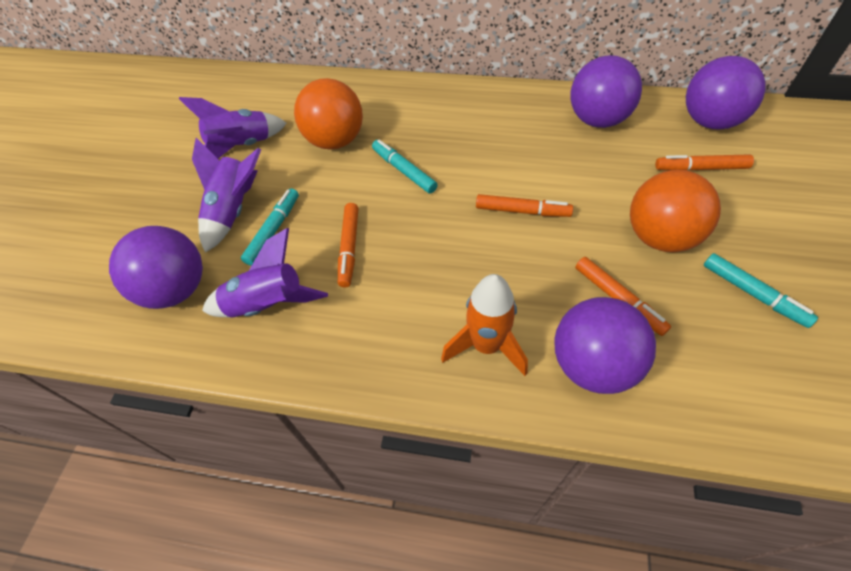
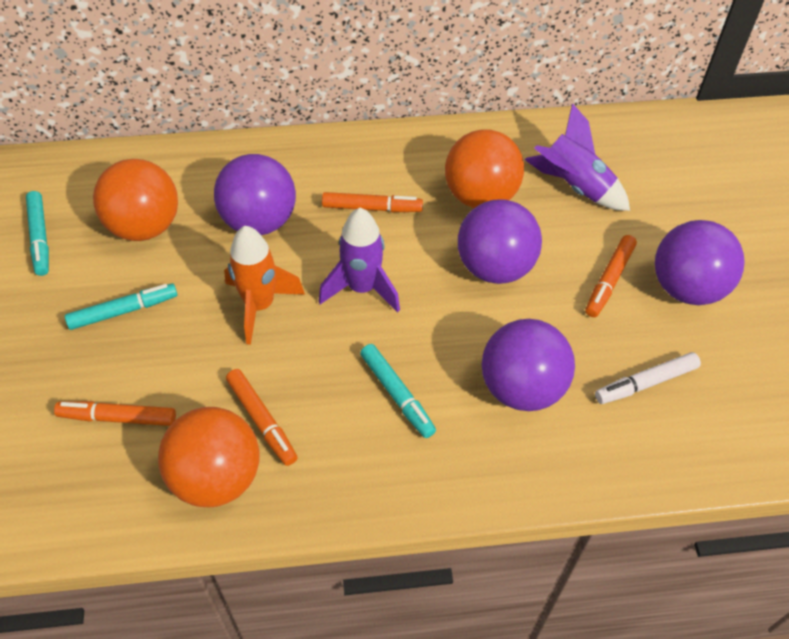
orange ball: 2 -> 3
purple rocket: 3 -> 2
white marker: 0 -> 1

